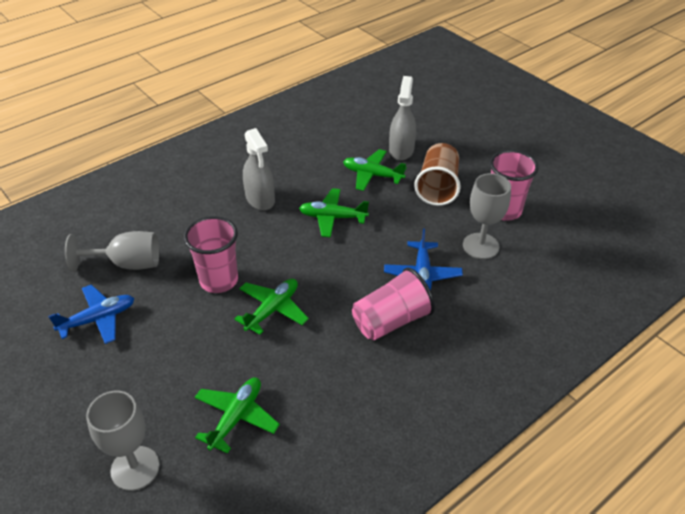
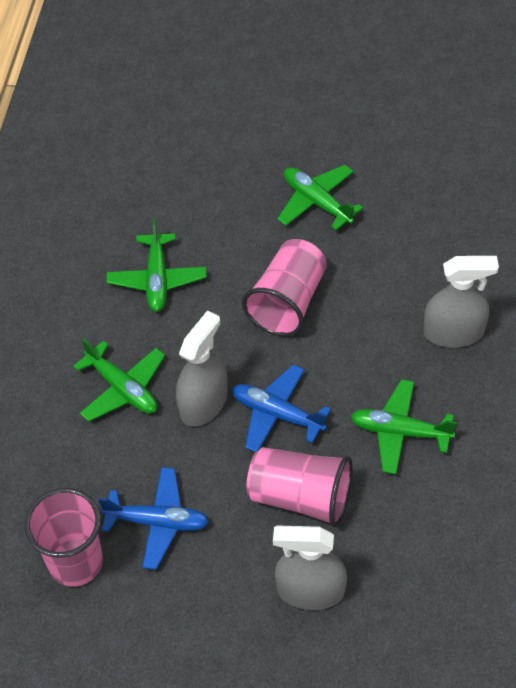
brown cup: 1 -> 0
grey goblet: 3 -> 0
grey spray bottle: 2 -> 3

